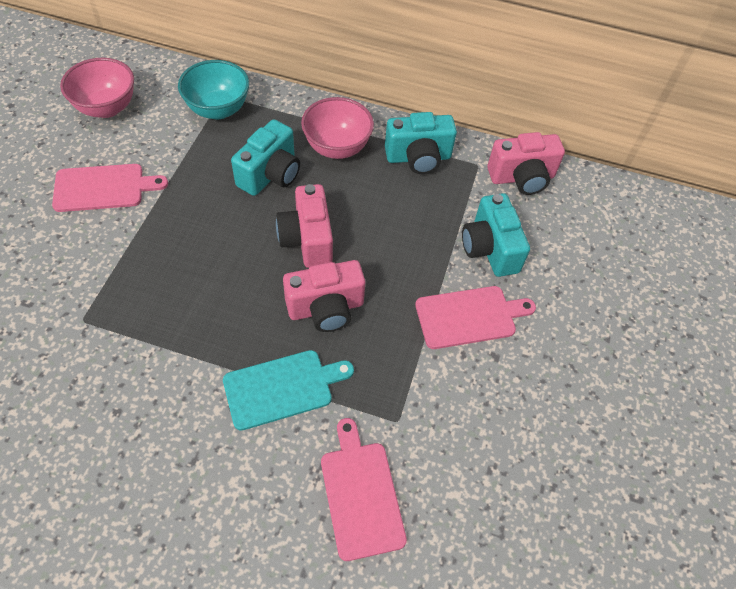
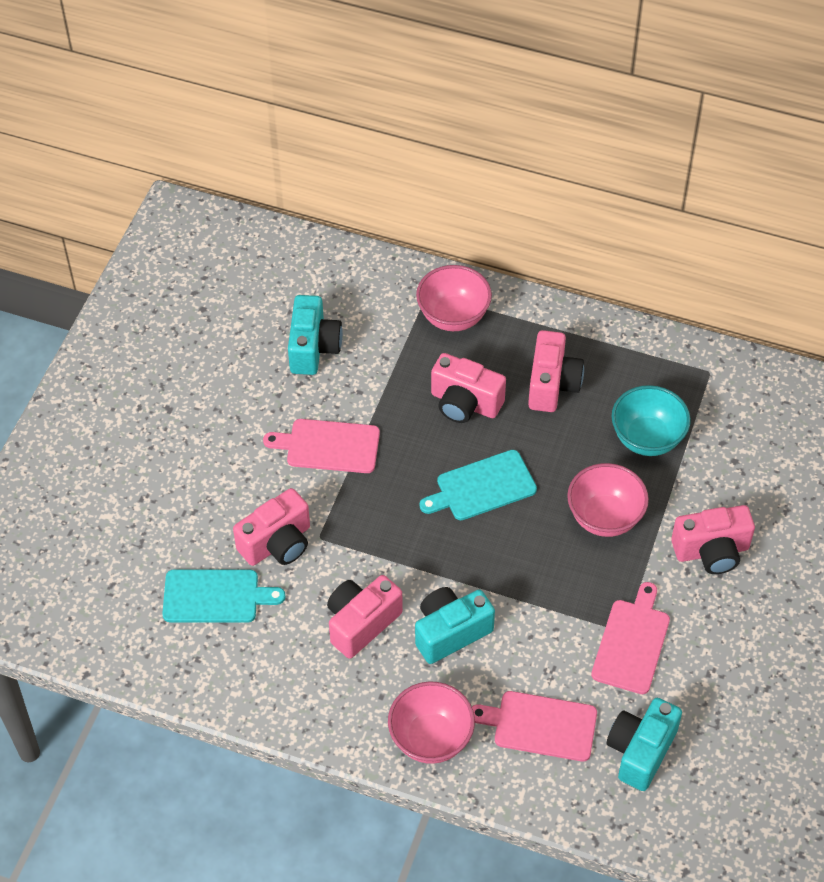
pink bowl: 2 -> 3
pink camera: 3 -> 5
turquoise cutting board: 1 -> 2

